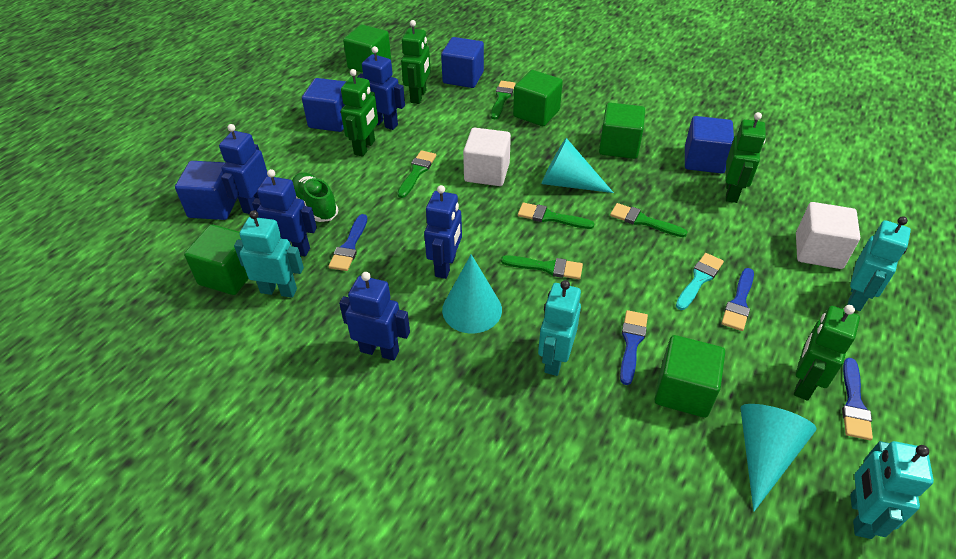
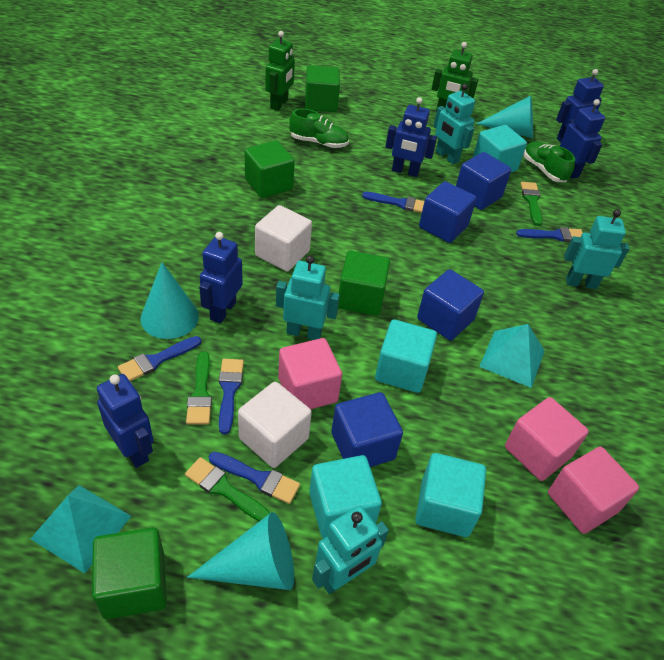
blue brush: 4 -> 5
green brush: 5 -> 3
green cube: 5 -> 4
green robot: 4 -> 2
green shoe: 1 -> 2
pink cube: 0 -> 3
turquoise brush: 1 -> 0
turquoise cube: 0 -> 4
turquoise pyramid: 0 -> 2

